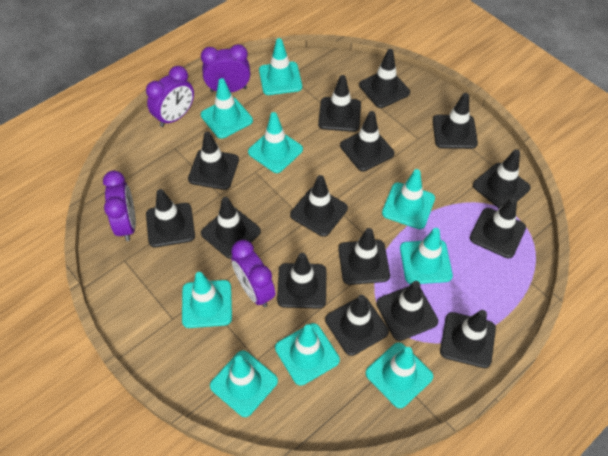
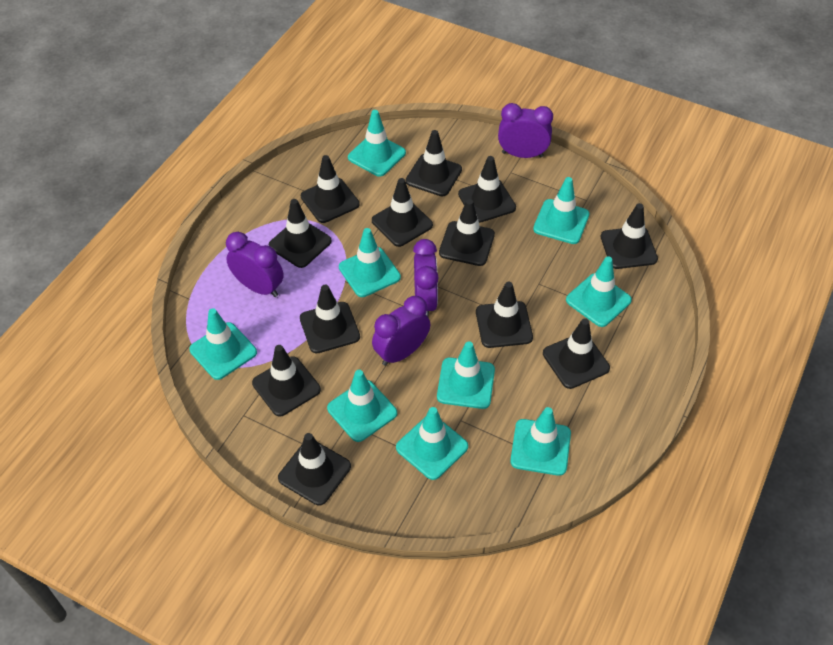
black traffic cone: 15 -> 12

